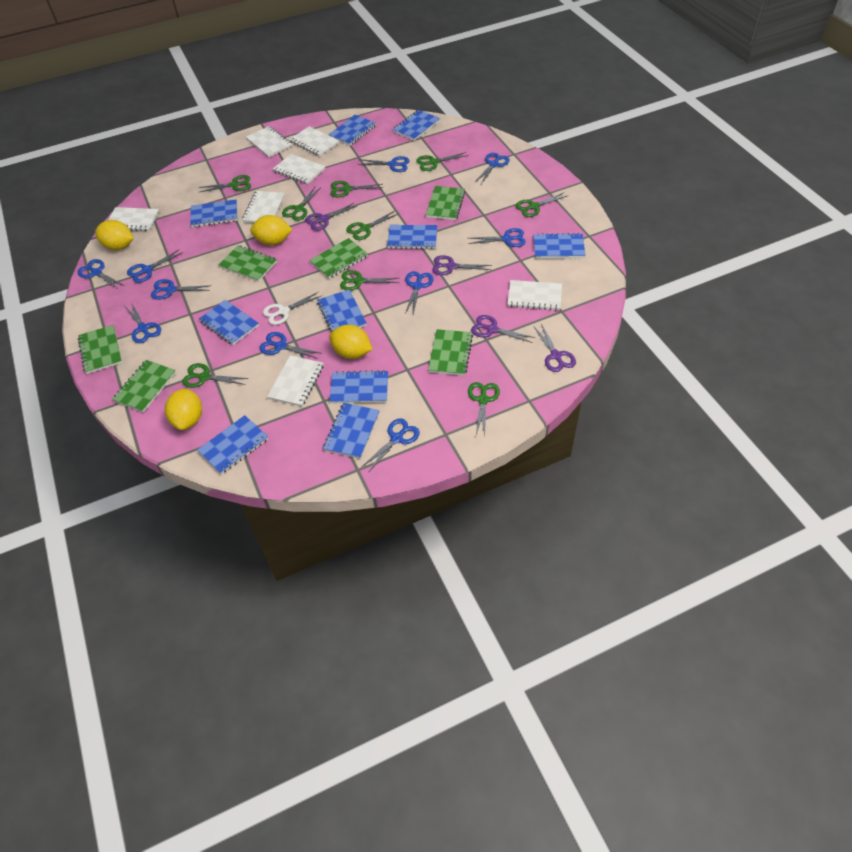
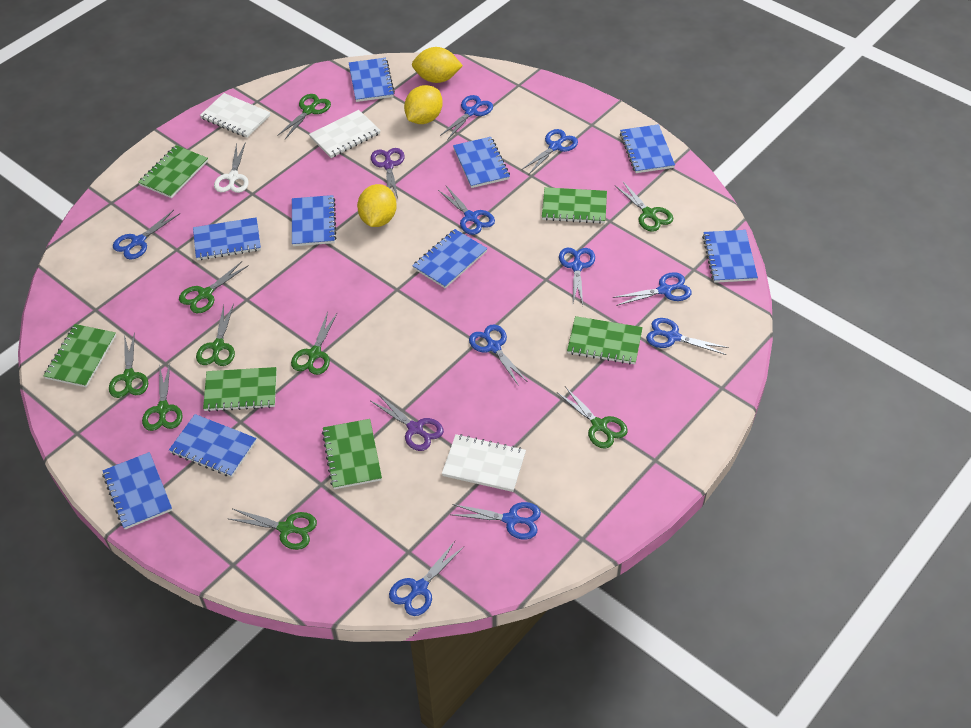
blue notebook: 10 -> 9
purple scissors: 4 -> 2
white notebook: 7 -> 3
yellow lemon: 4 -> 3

